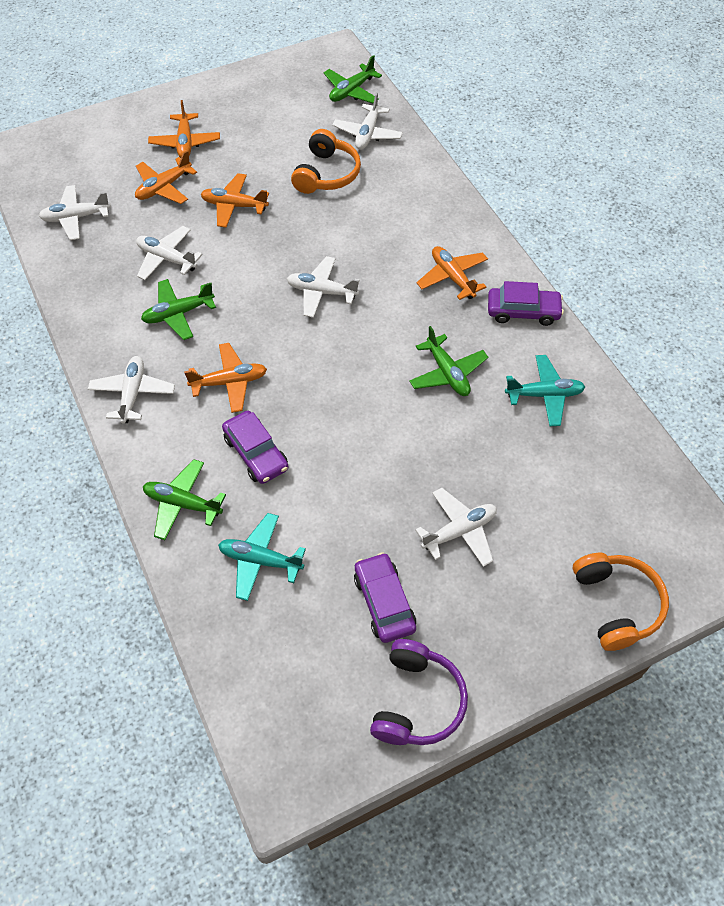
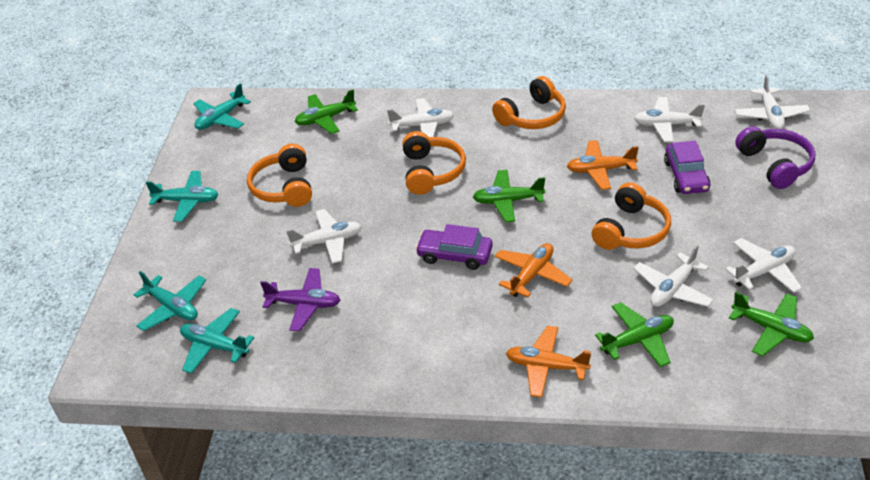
orange headphones: 2 -> 4
orange plane: 5 -> 3
purple car: 3 -> 2
purple plane: 0 -> 1
turquoise plane: 2 -> 4

